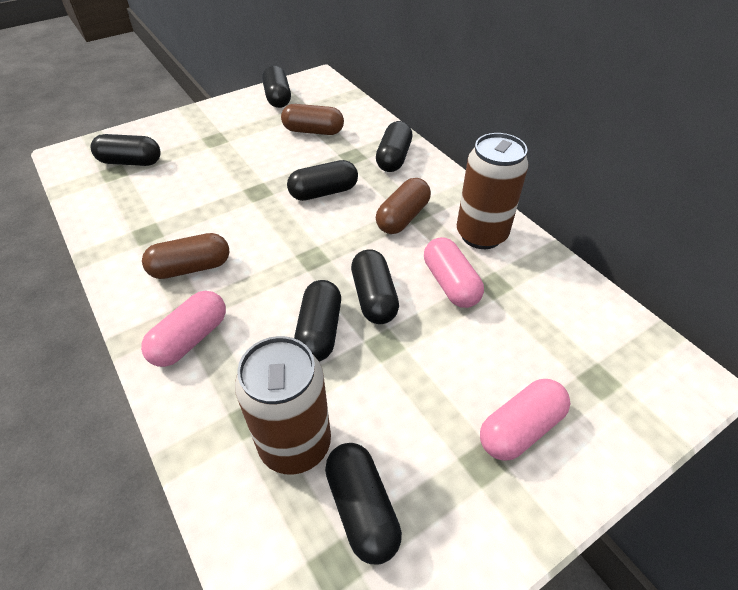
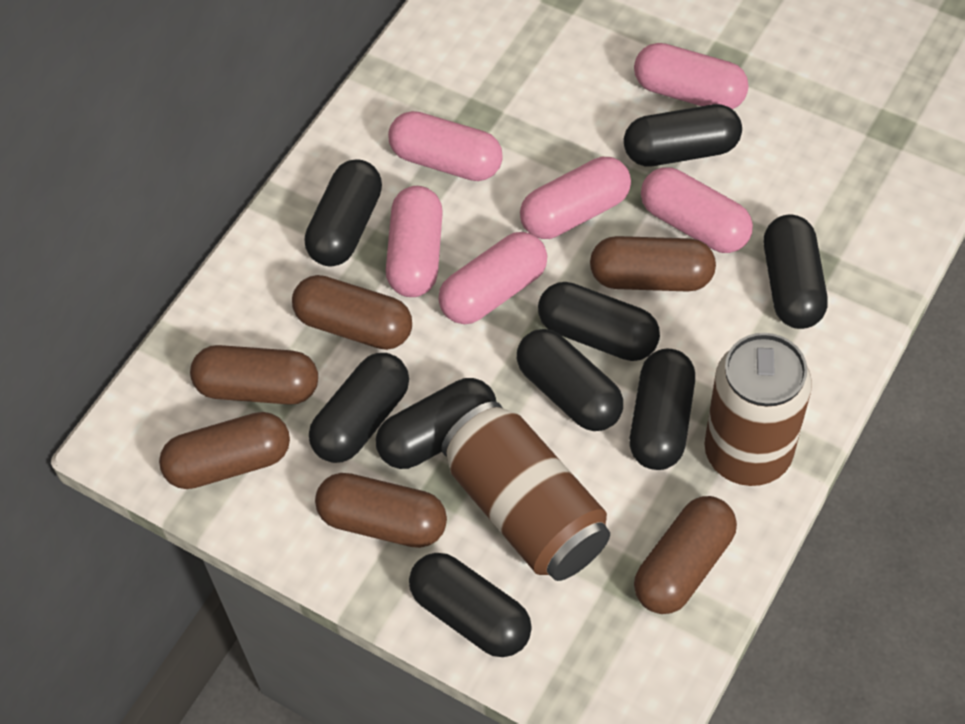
black capsule: 7 -> 9
brown capsule: 3 -> 6
pink capsule: 3 -> 6

